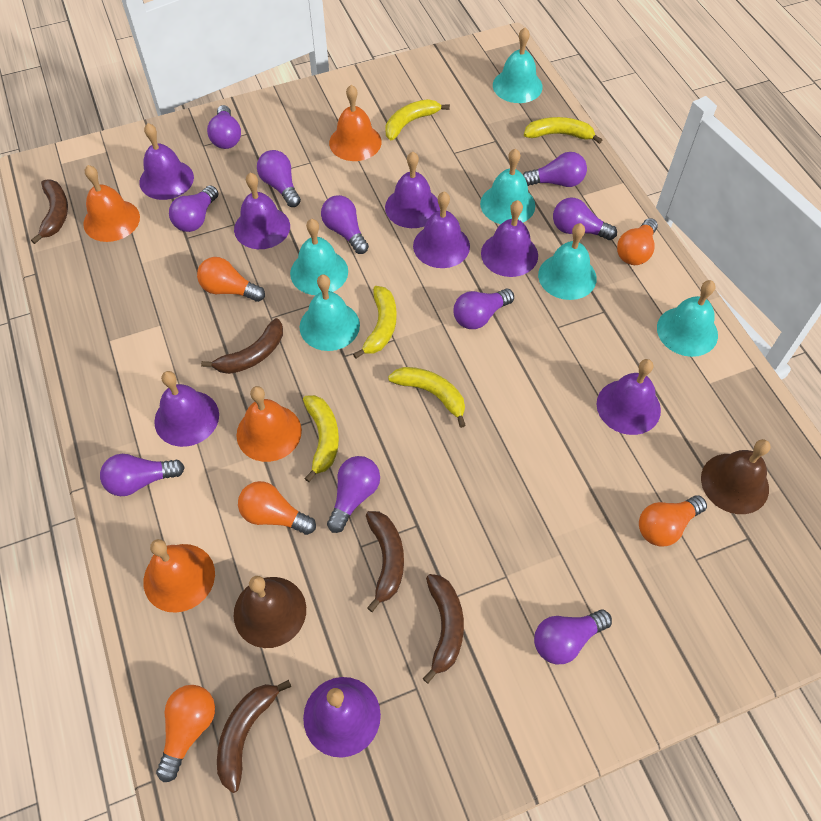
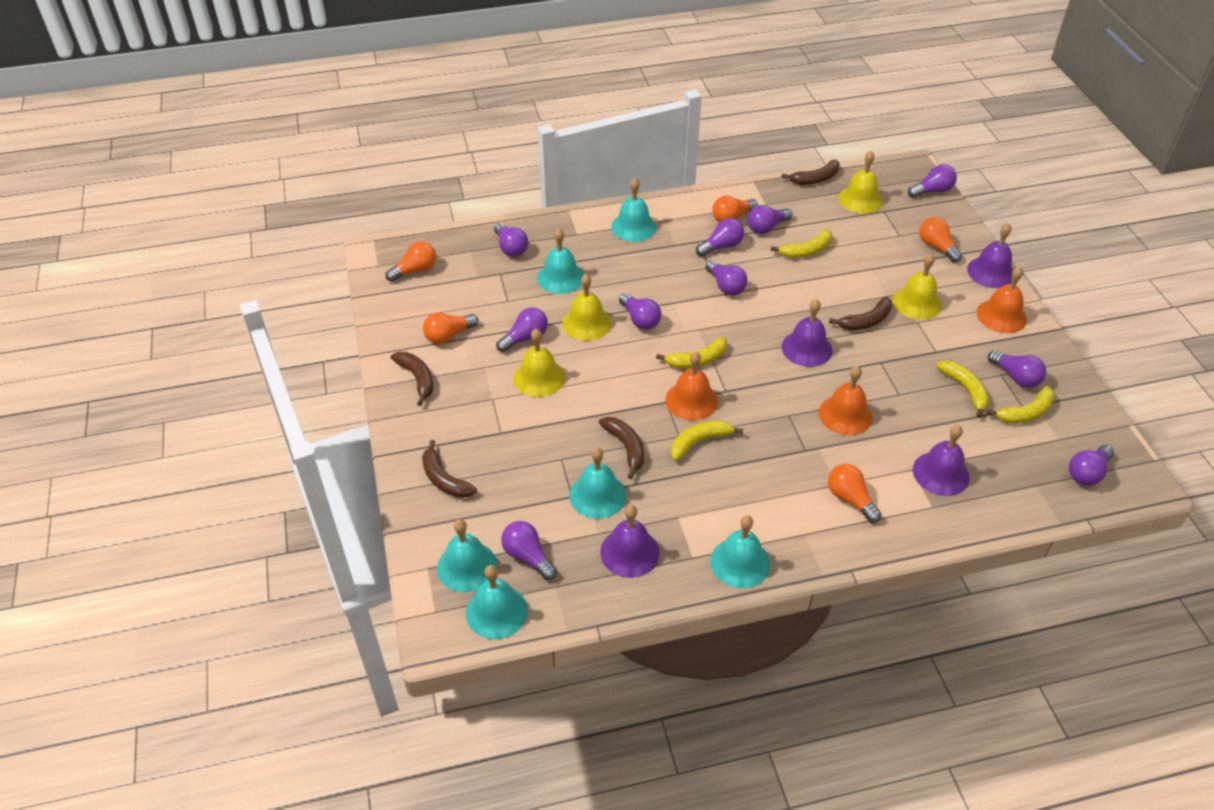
brown bell: 2 -> 0
orange bell: 4 -> 3
purple bell: 8 -> 4
yellow bell: 0 -> 4

